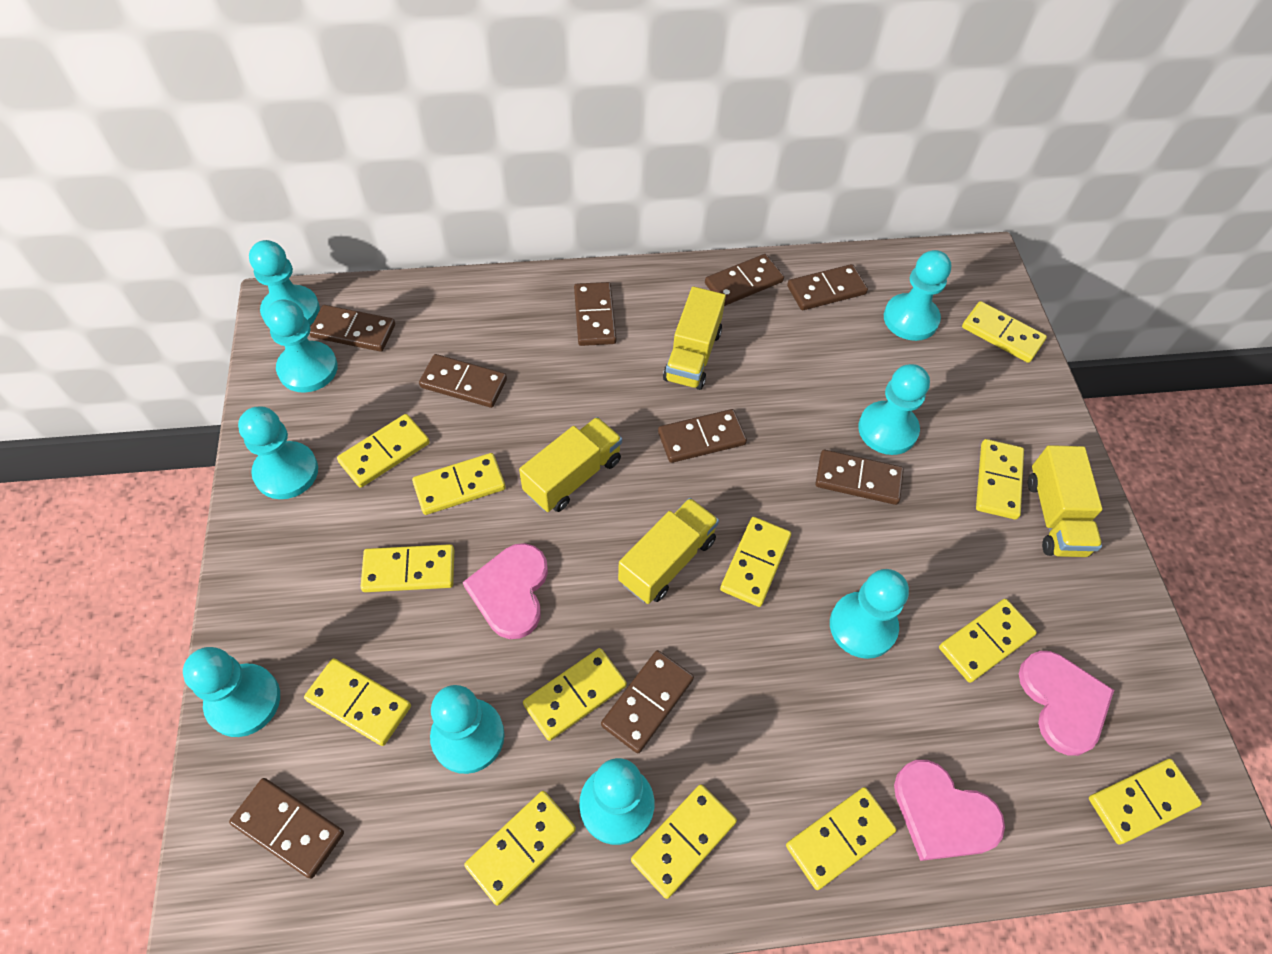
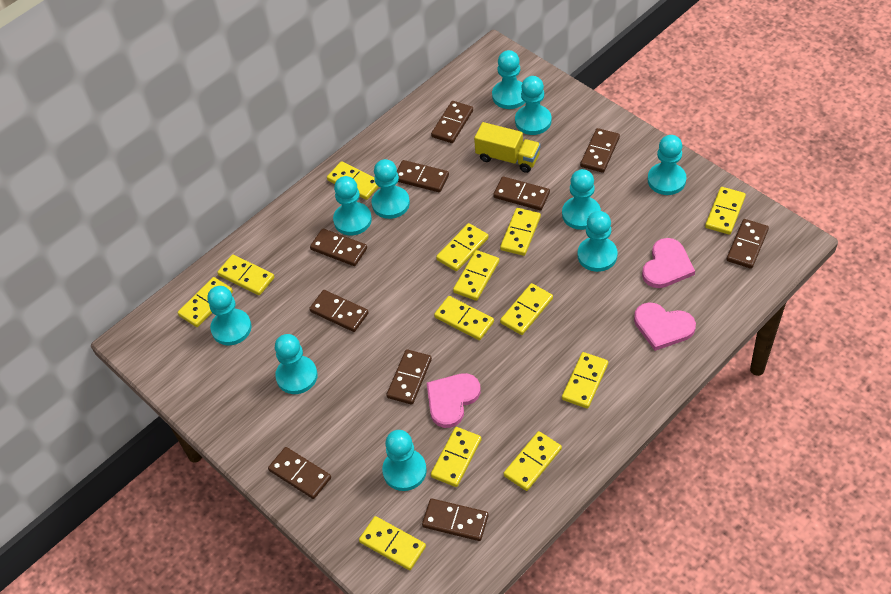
brown domino: 9 -> 10
turquoise pawn: 9 -> 10
yellow truck: 4 -> 1

